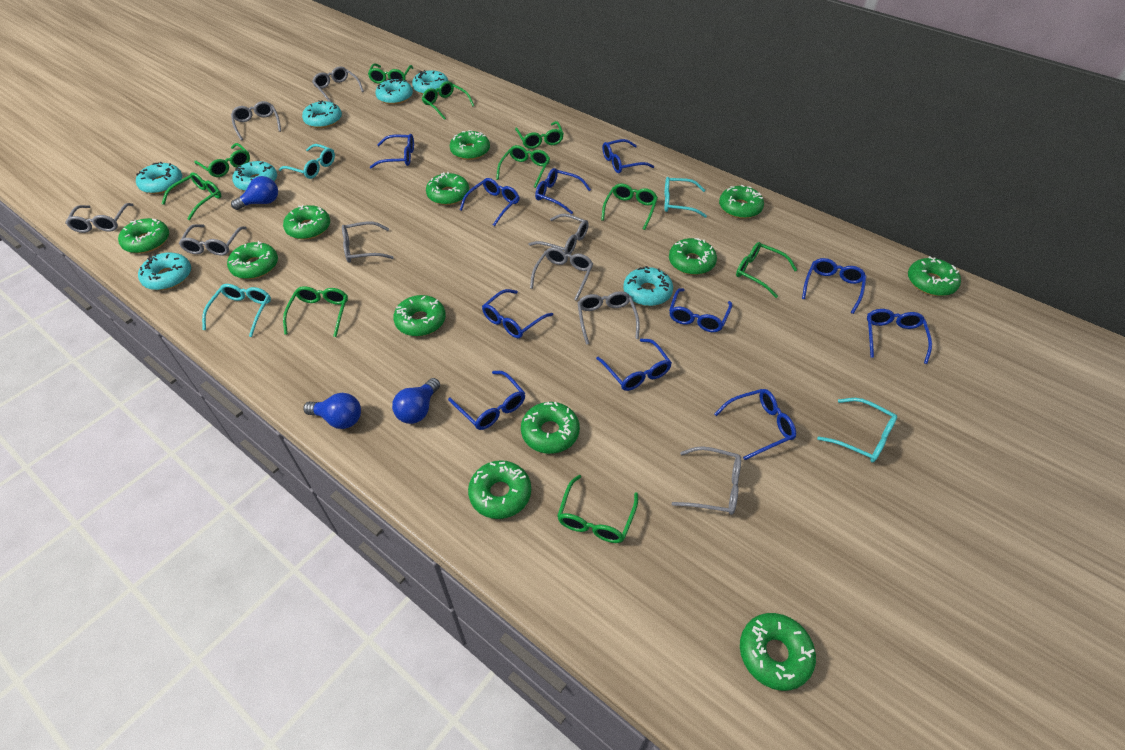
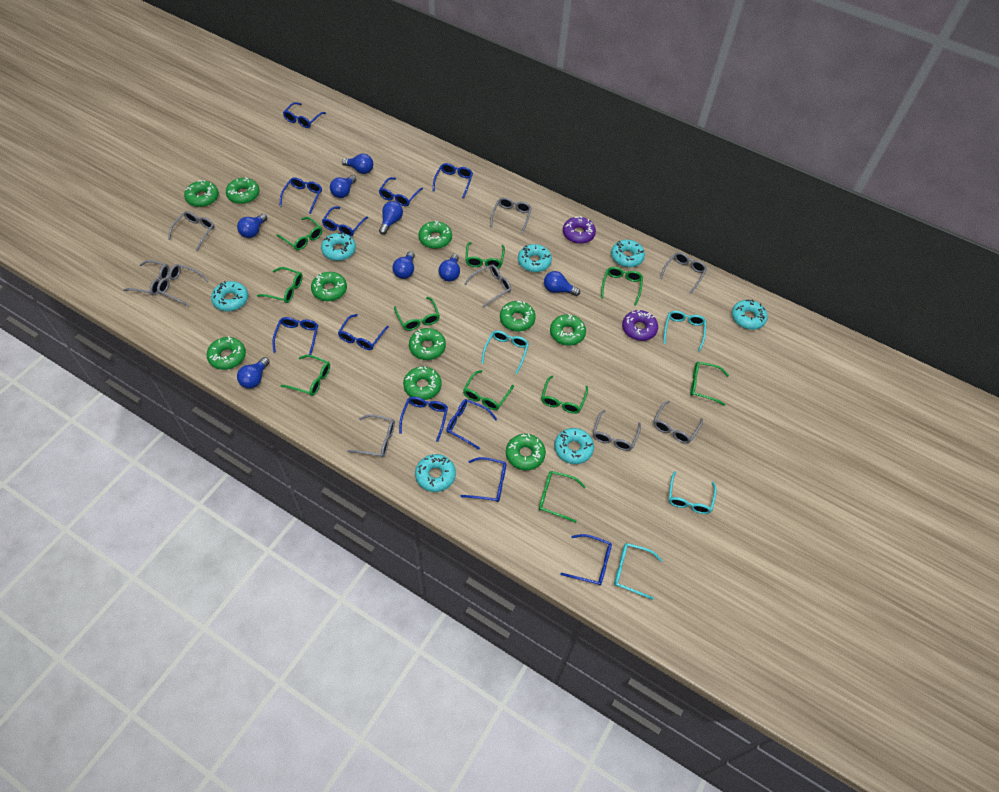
blue light bulb: 3 -> 8
green donut: 12 -> 10
purple donut: 0 -> 2

